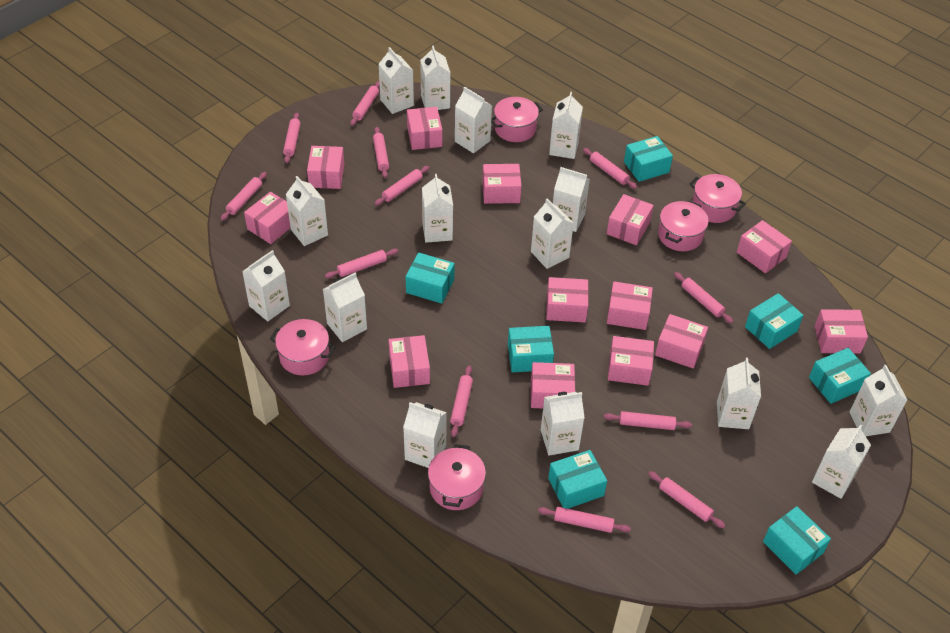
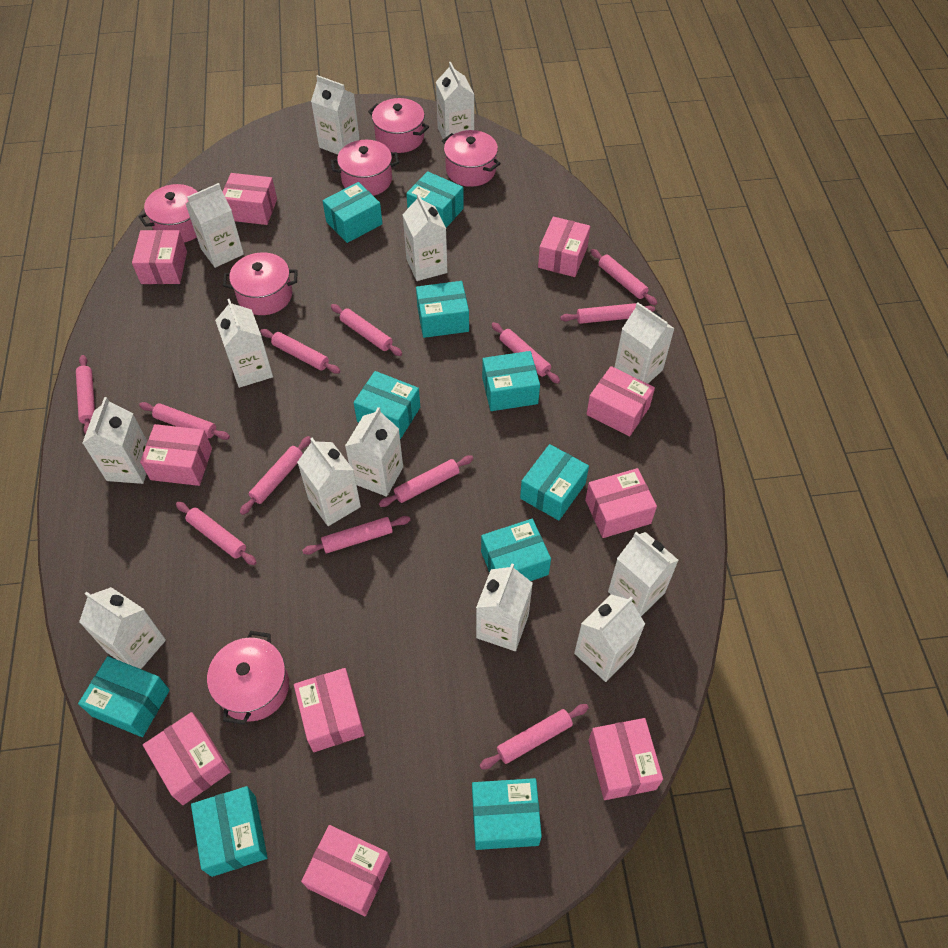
pink box: 13 -> 10
pink pot: 5 -> 6
turquoise box: 7 -> 10
white carton: 15 -> 13

